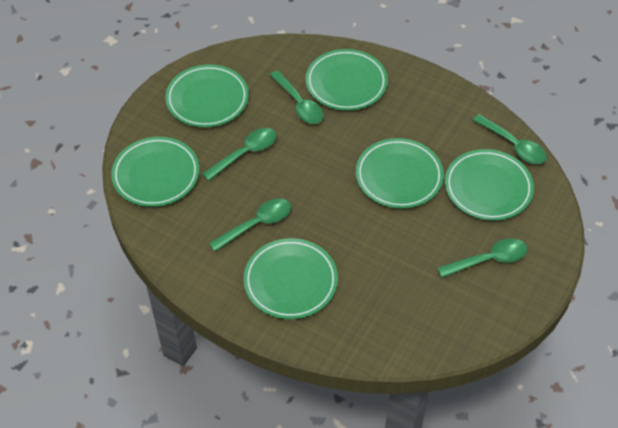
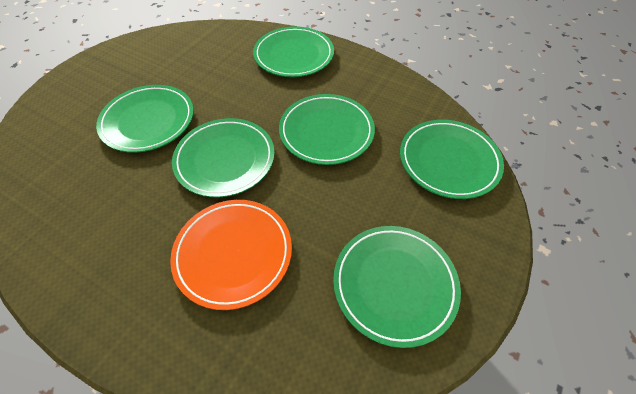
green spoon: 5 -> 0
orange plate: 0 -> 1

